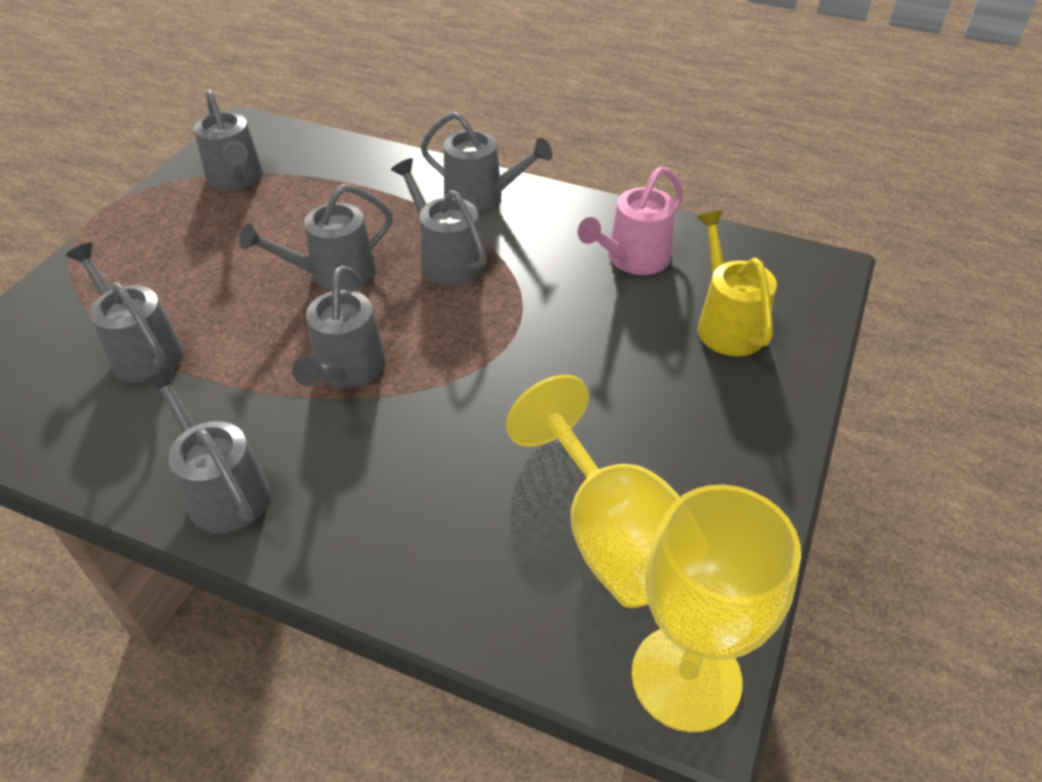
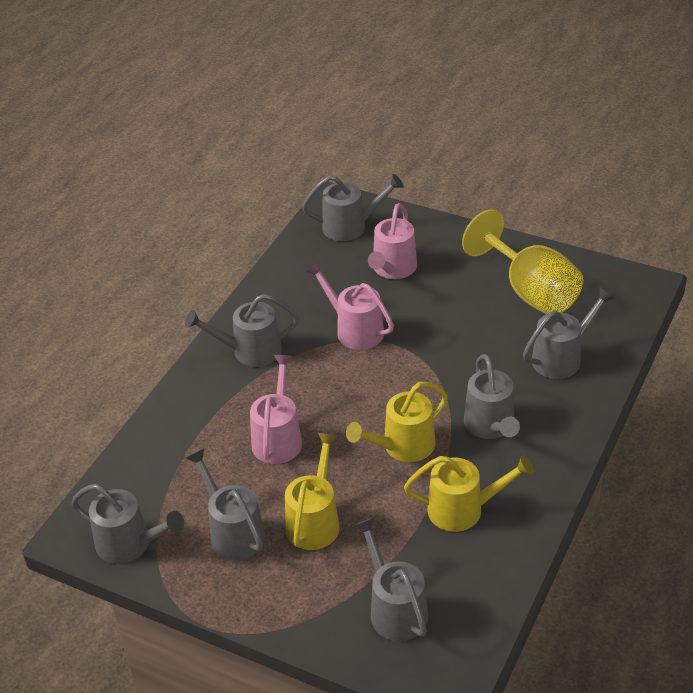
pink watering can: 1 -> 3
yellow goblet: 2 -> 1
yellow watering can: 1 -> 3

